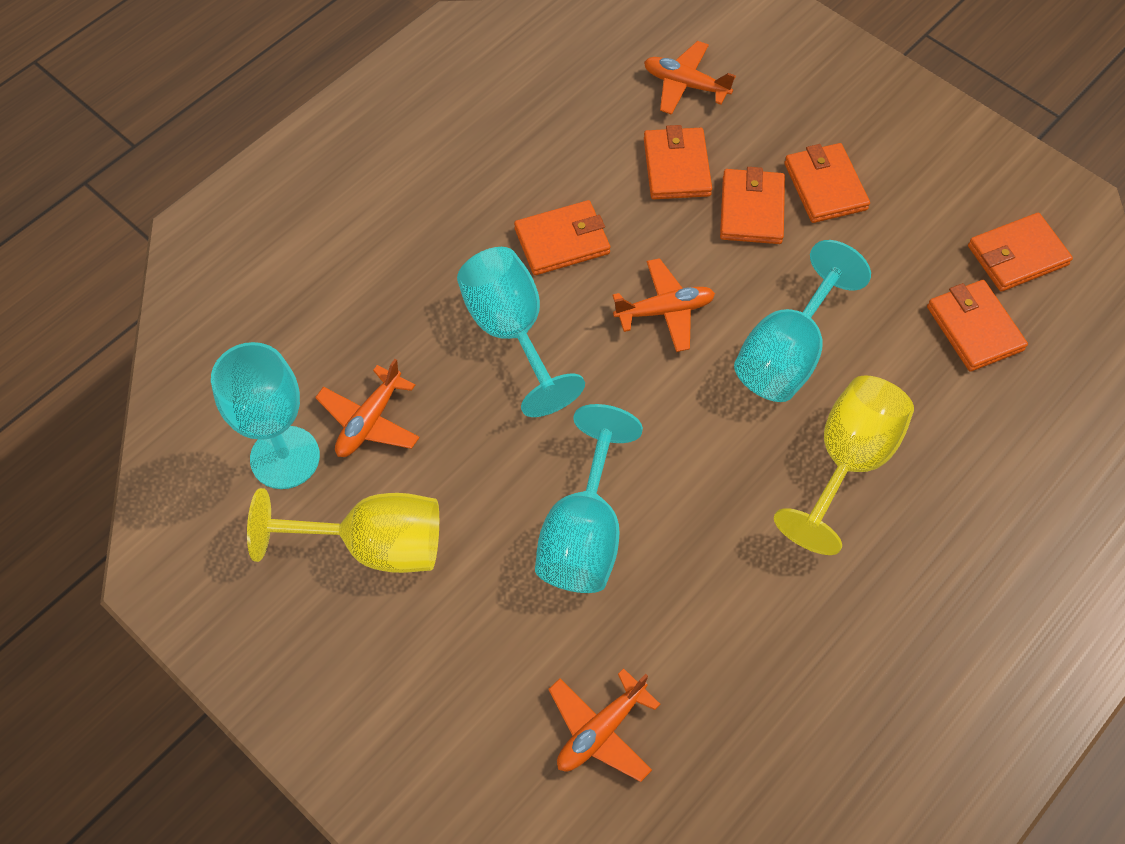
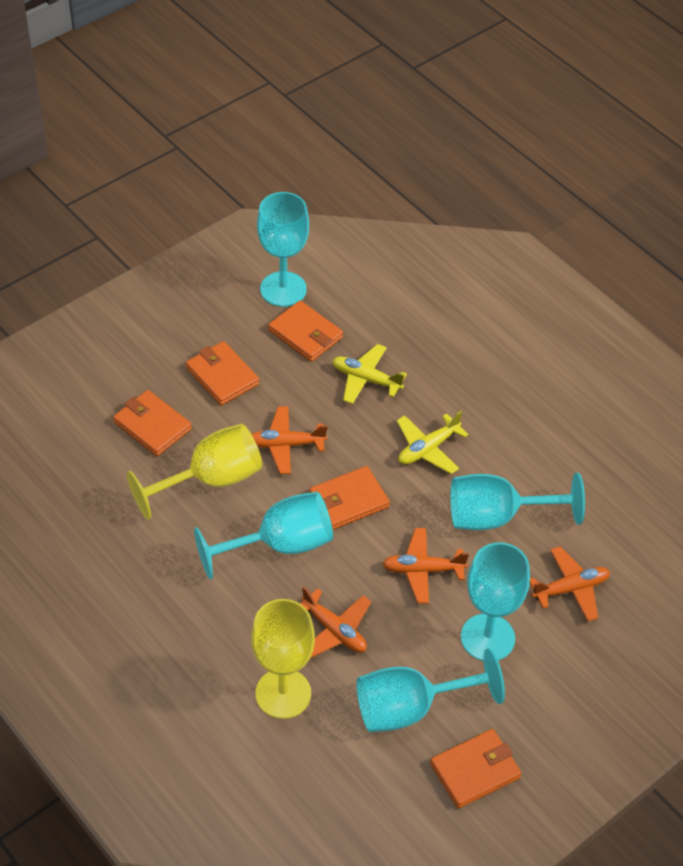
orange wallet: 6 -> 5
turquoise goblet: 4 -> 5
yellow plane: 0 -> 2

